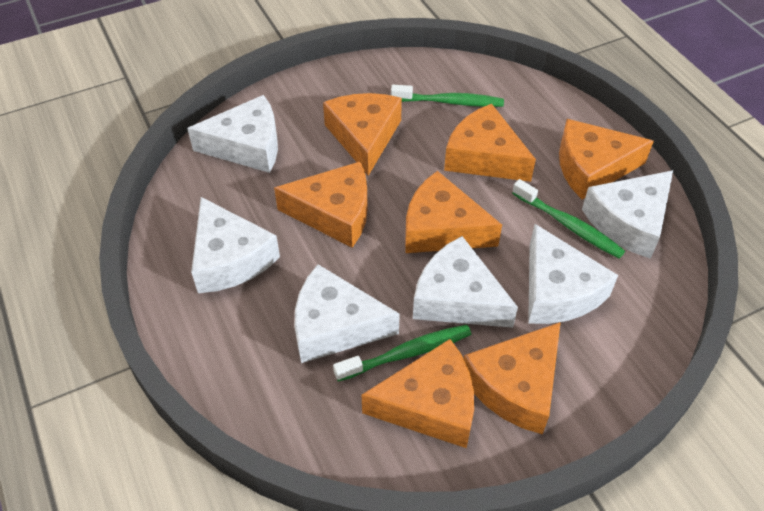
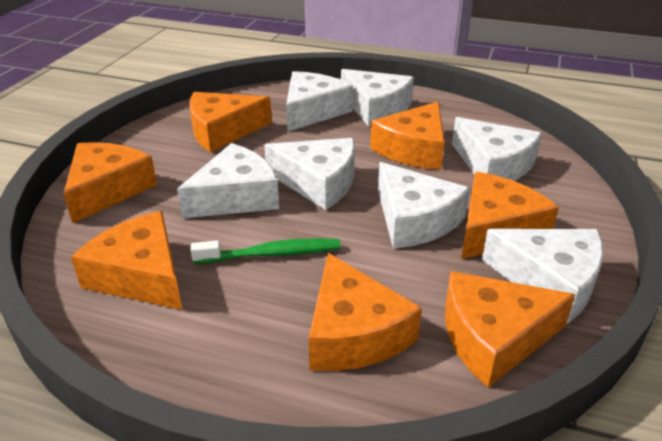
green toothbrush: 3 -> 1
white cheese: 6 -> 7

